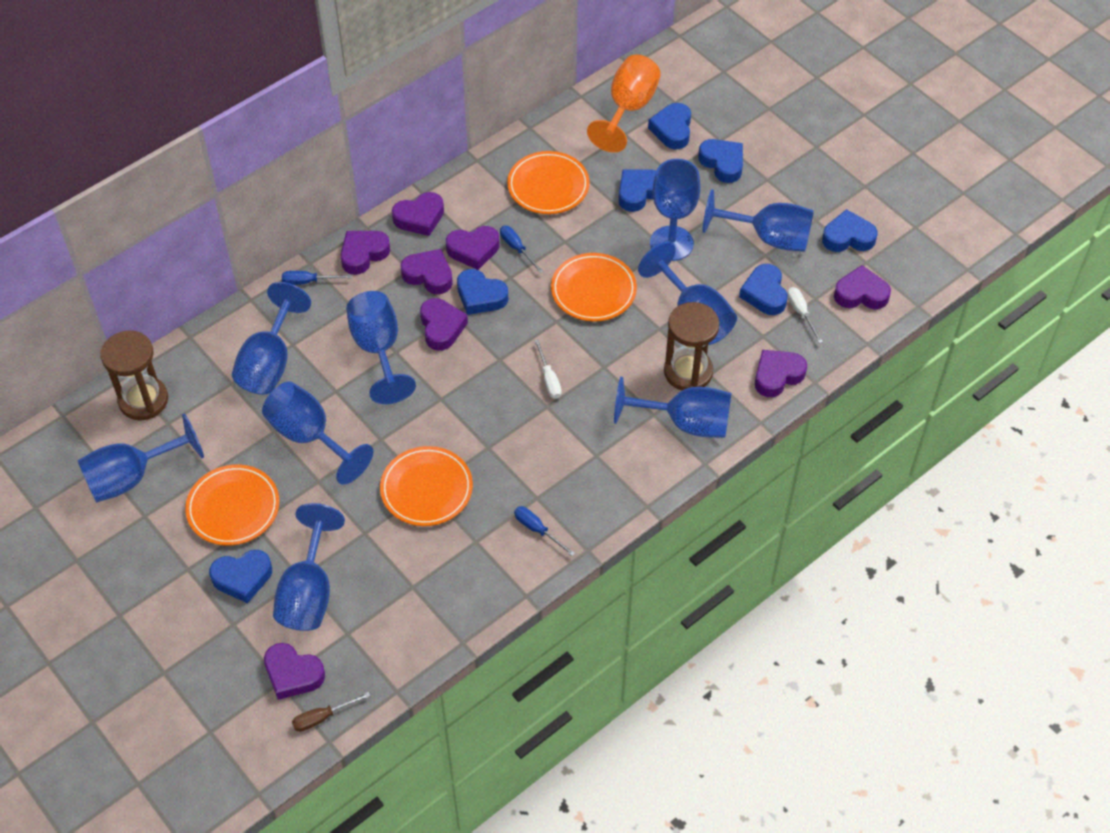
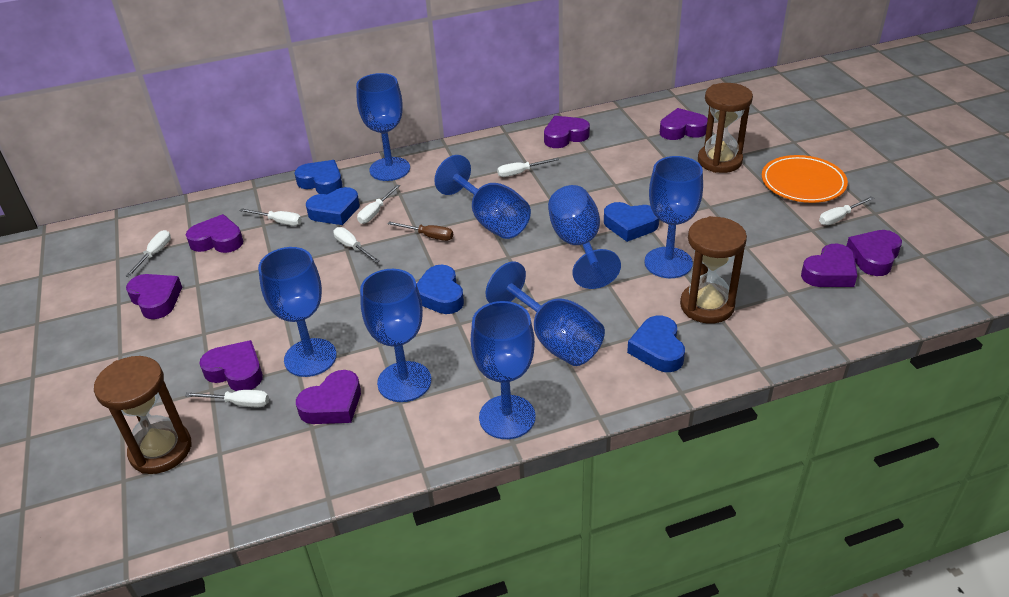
blue goblet: 9 -> 8
blue heart: 7 -> 5
blue screwdriver: 3 -> 0
brown hourglass: 2 -> 3
orange goblet: 1 -> 0
orange plate: 4 -> 1
white screwdriver: 2 -> 7

